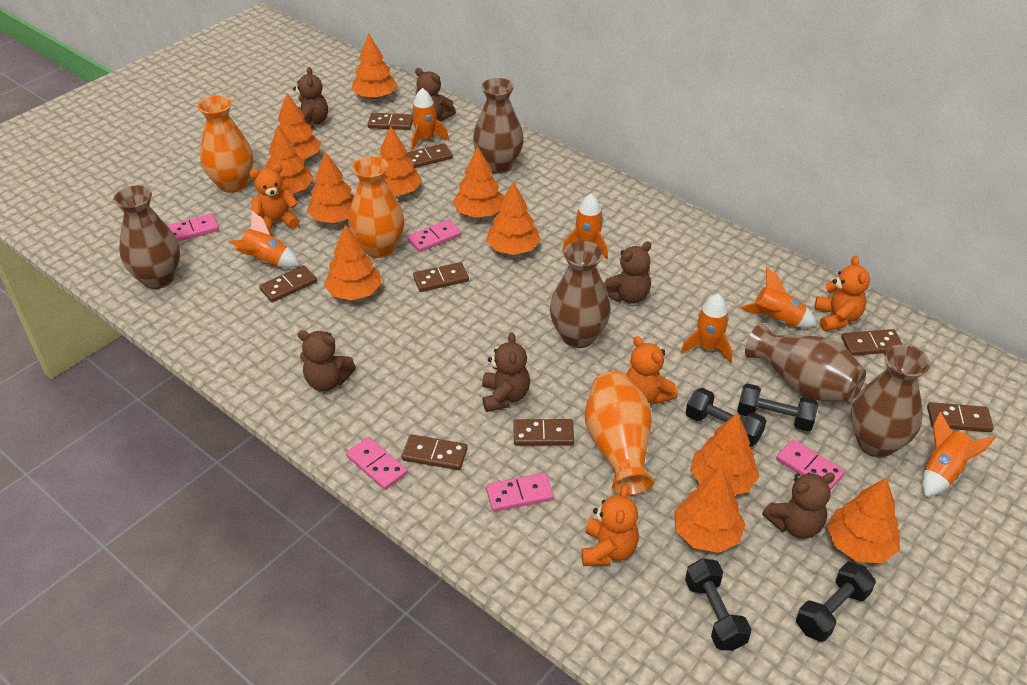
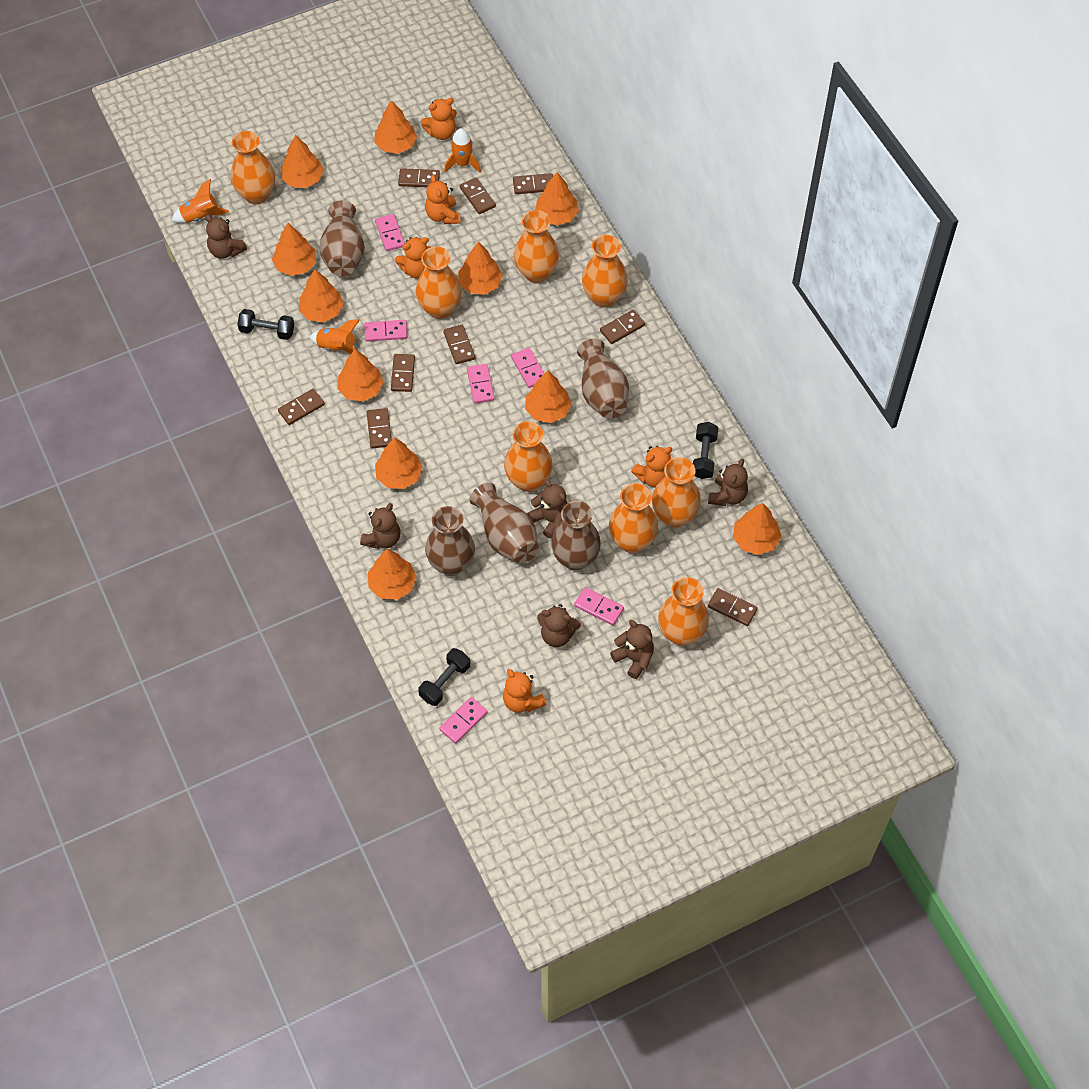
black dumbbell: 4 -> 3
brown domino: 8 -> 9
orange rocket: 6 -> 3
orange teddy bear: 4 -> 5
orange vase: 3 -> 8
pink domino: 5 -> 6

